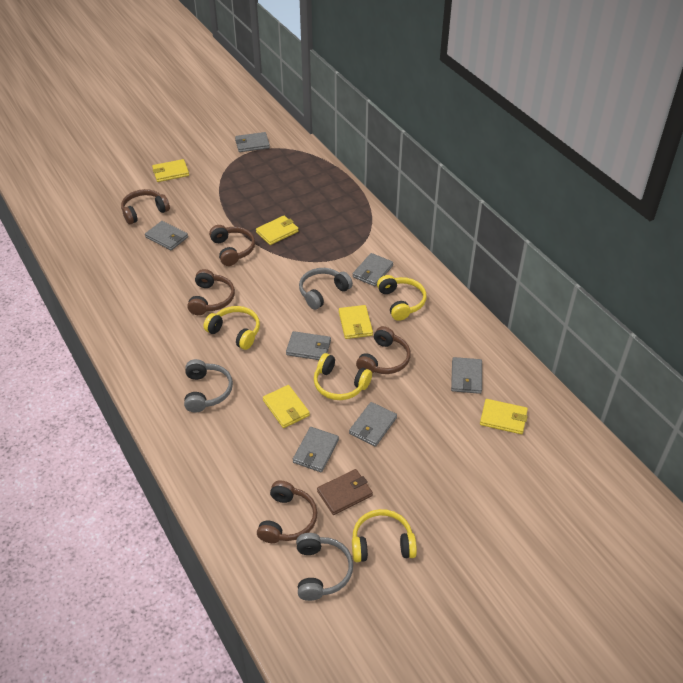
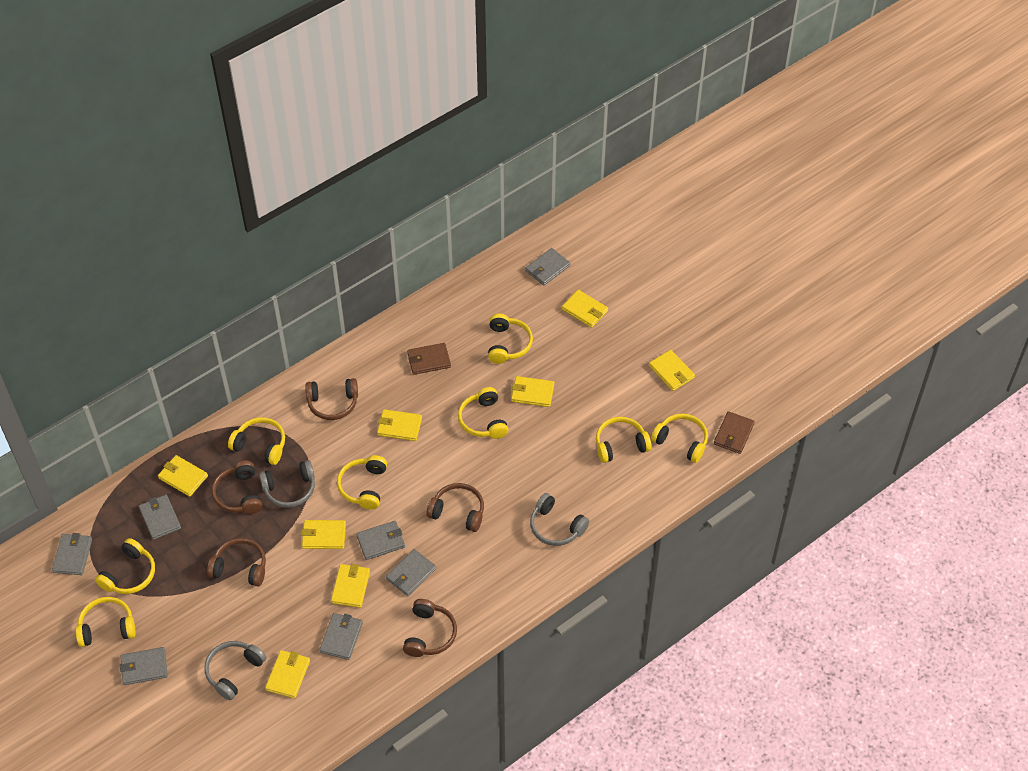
brown wallet: 1 -> 2
yellow headphones: 4 -> 8
yellow wallet: 5 -> 8

